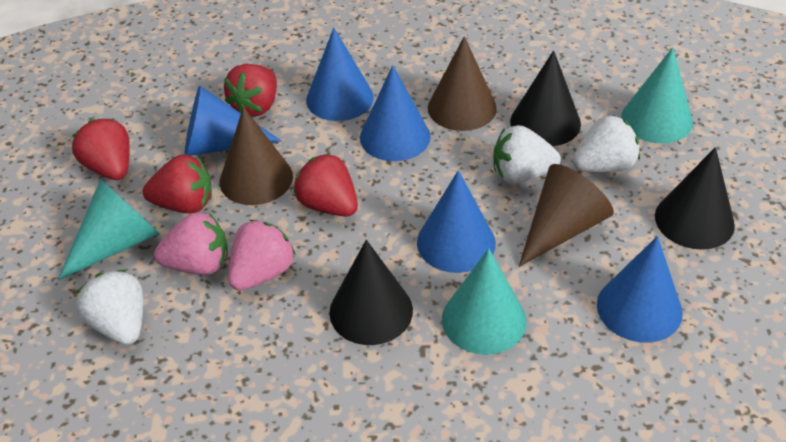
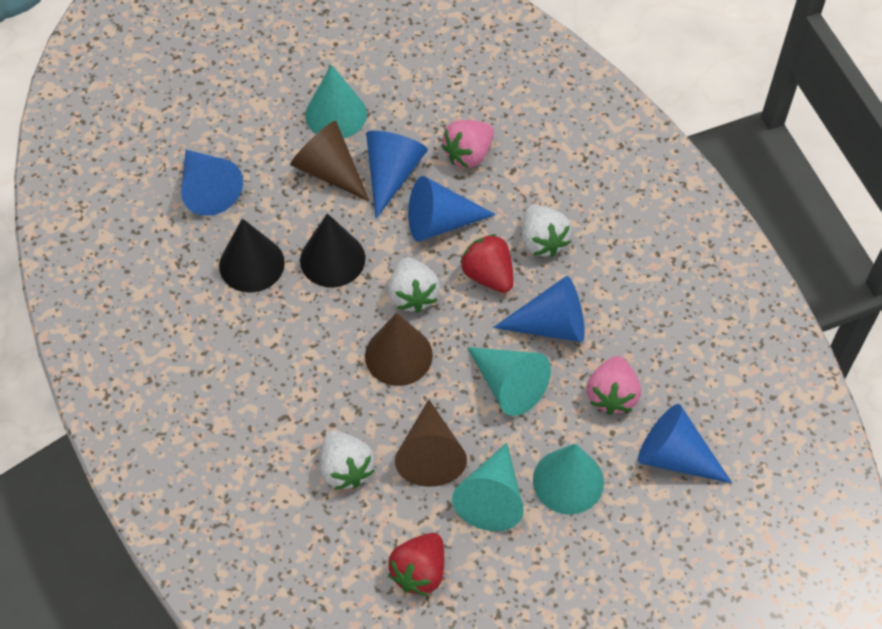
black cone: 3 -> 2
red strawberry: 4 -> 2
turquoise cone: 3 -> 4

